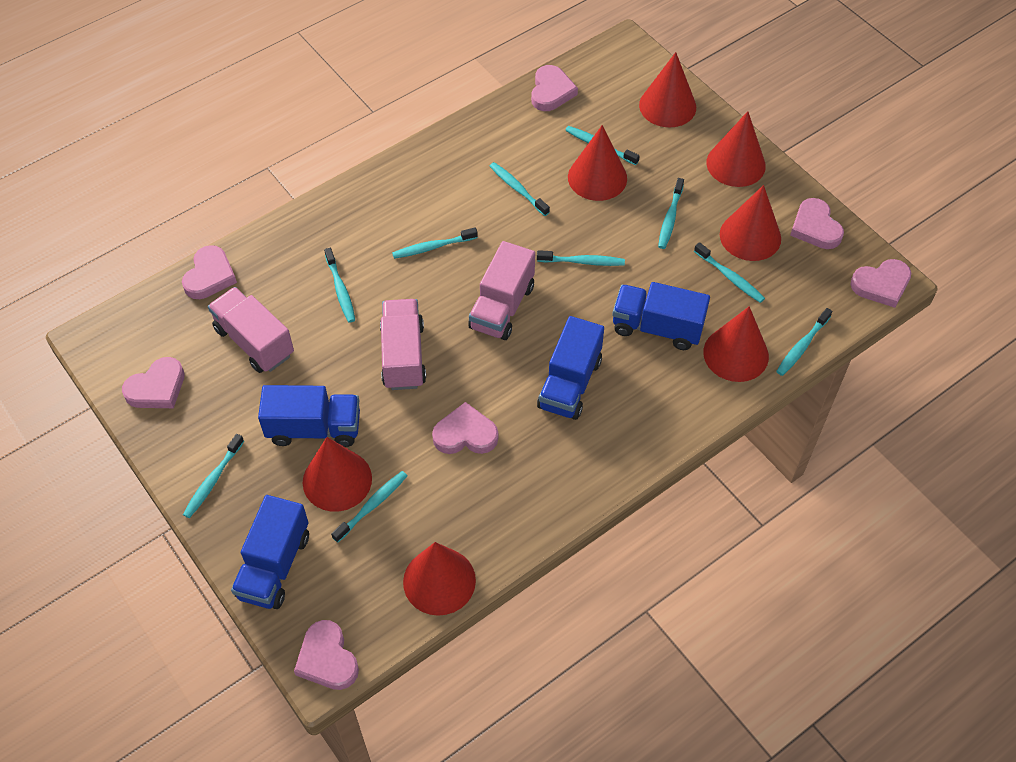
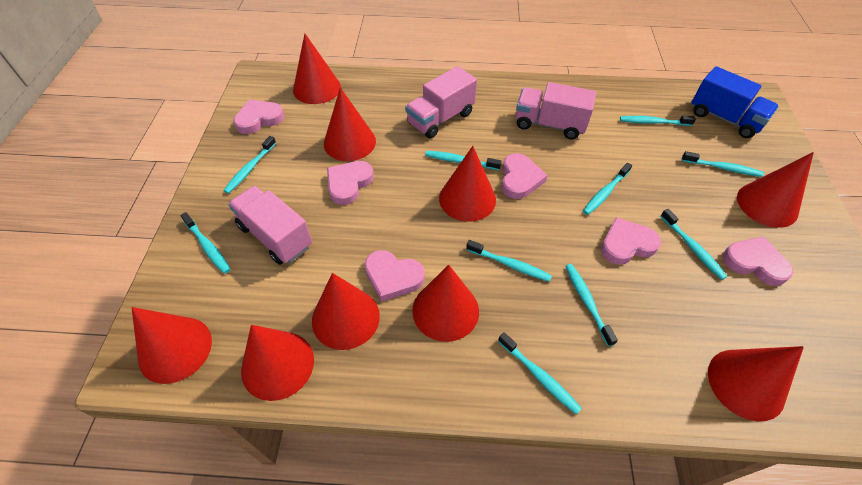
blue truck: 4 -> 1
pink heart: 7 -> 6
red cone: 7 -> 9

